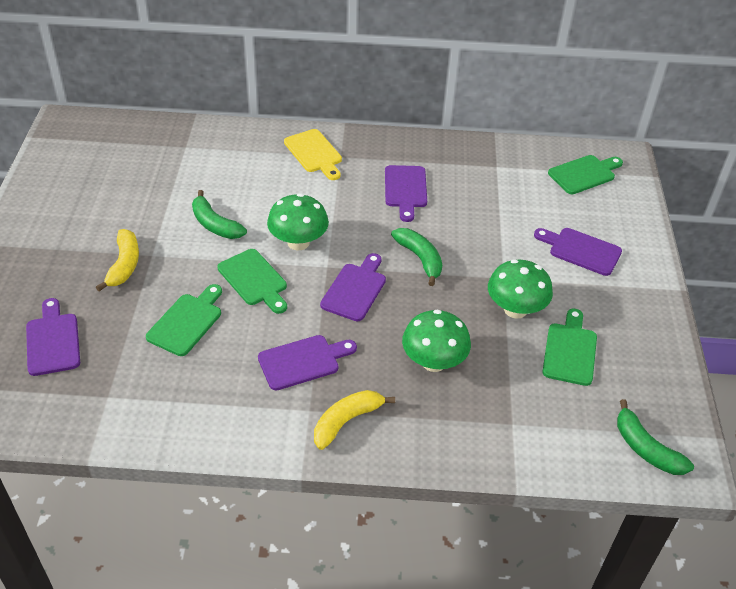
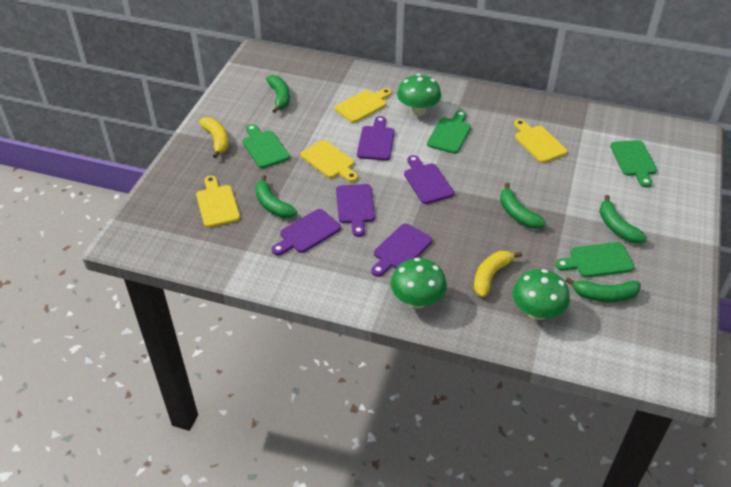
green banana: 3 -> 5
yellow cutting board: 1 -> 4

